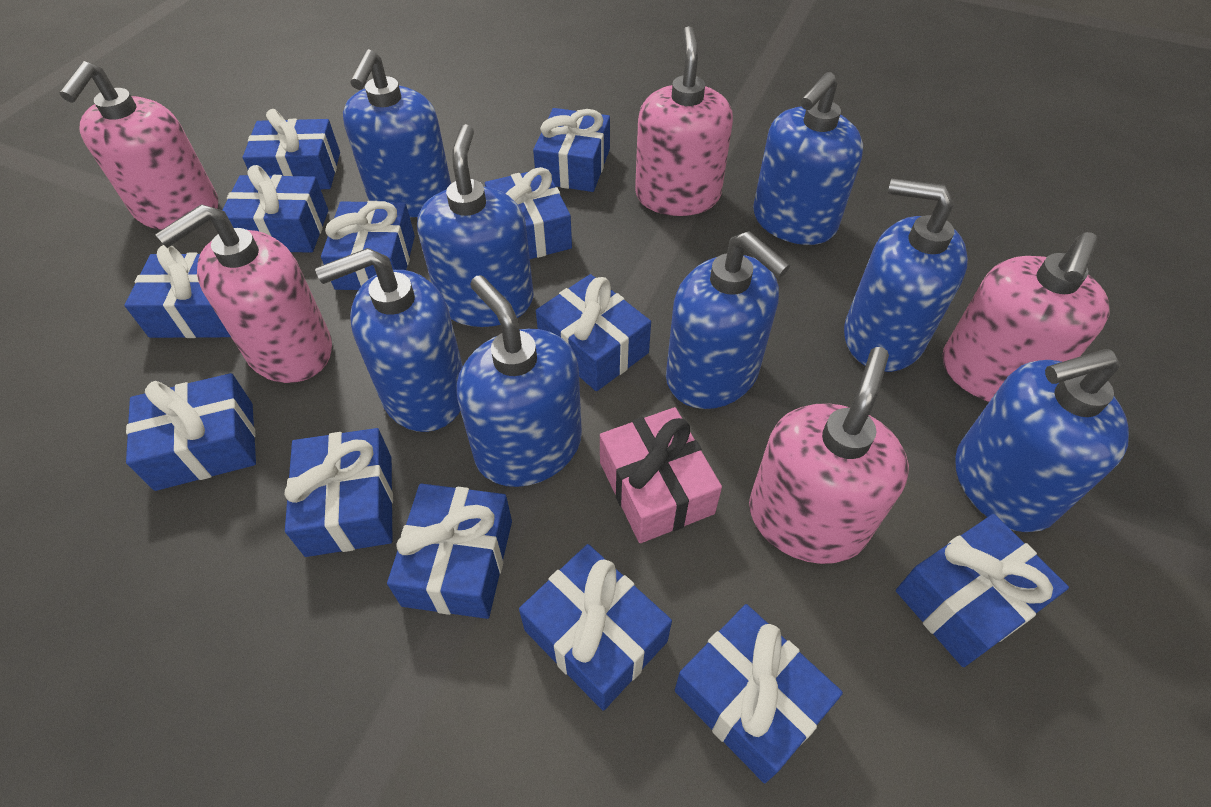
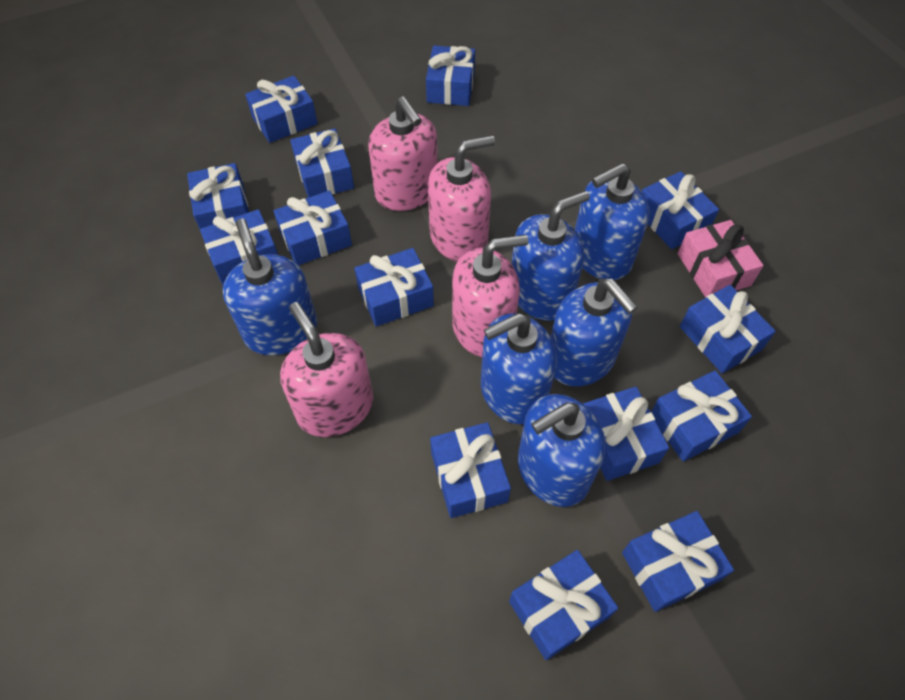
blue gift: 13 -> 14
blue soap dispenser: 8 -> 6
pink soap dispenser: 5 -> 4

